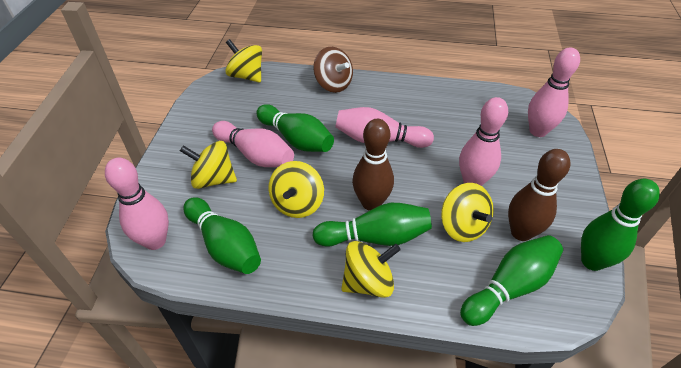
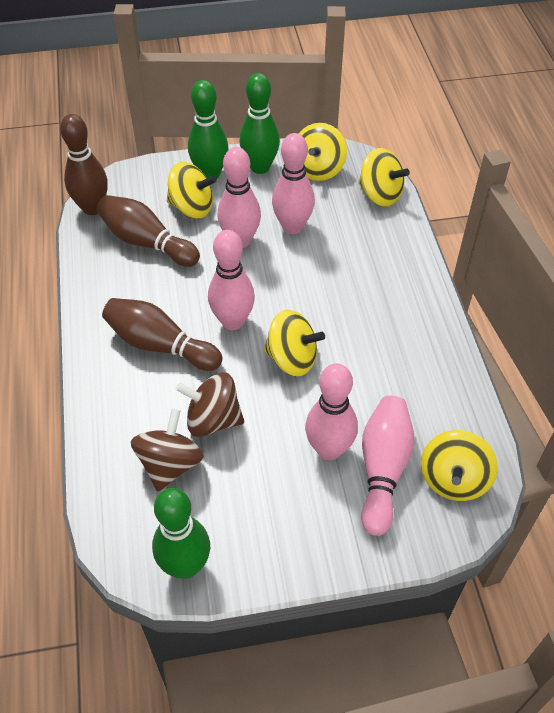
brown bowling pin: 2 -> 3
brown spinning top: 1 -> 2
green bowling pin: 5 -> 3

